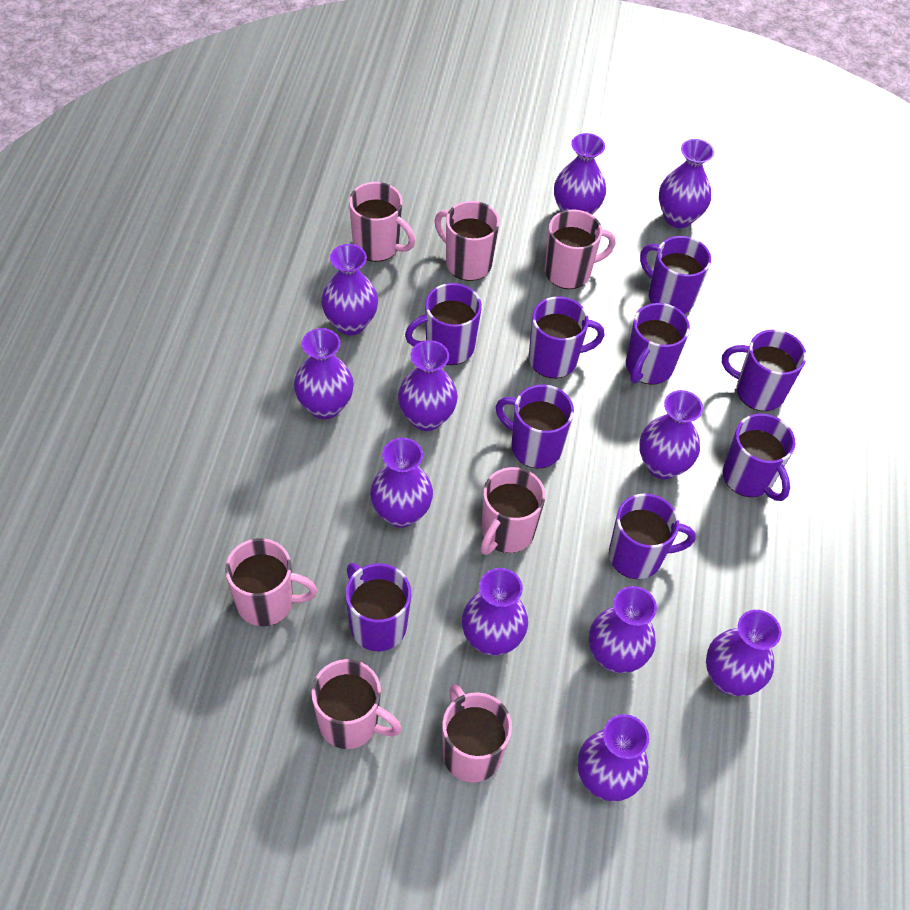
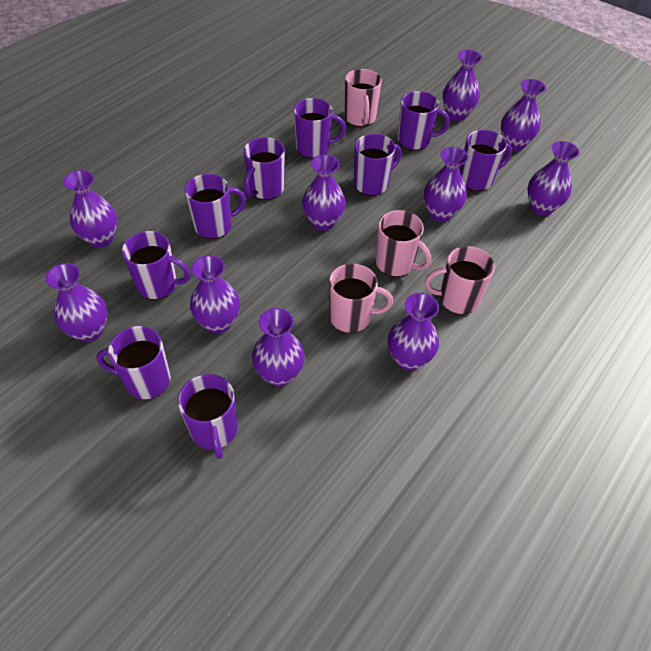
pink mug: 7 -> 4
purple vase: 11 -> 10

